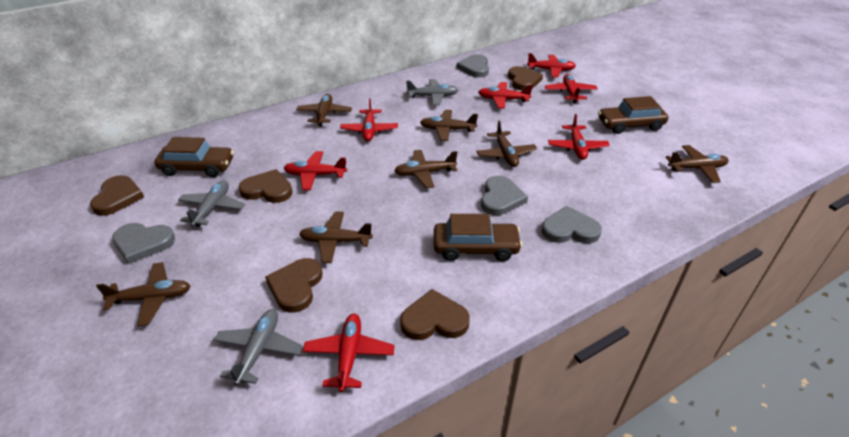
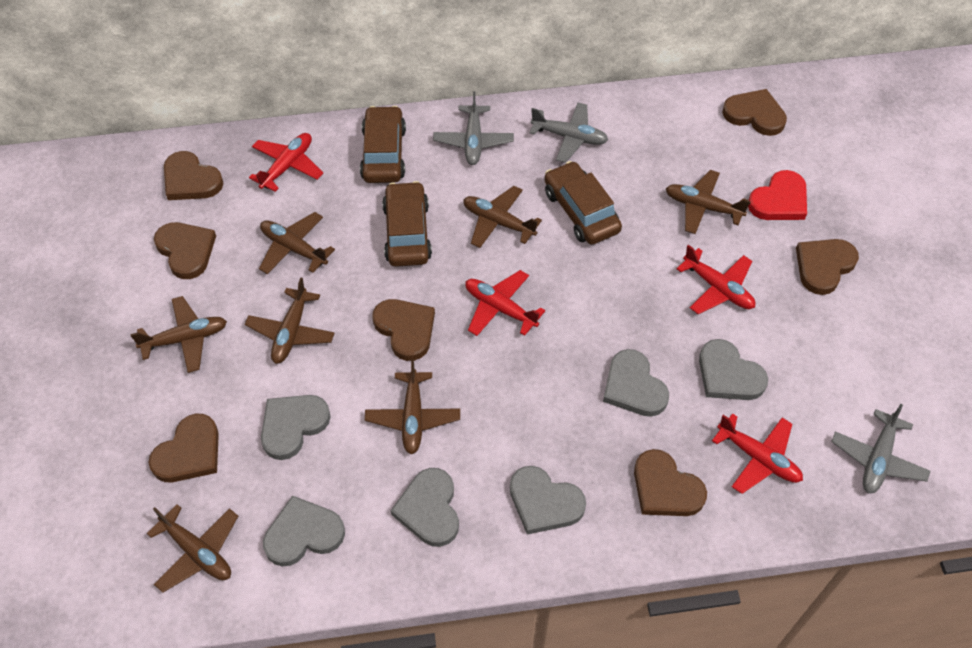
brown heart: 5 -> 7
grey heart: 4 -> 6
red heart: 0 -> 1
red plane: 7 -> 4

